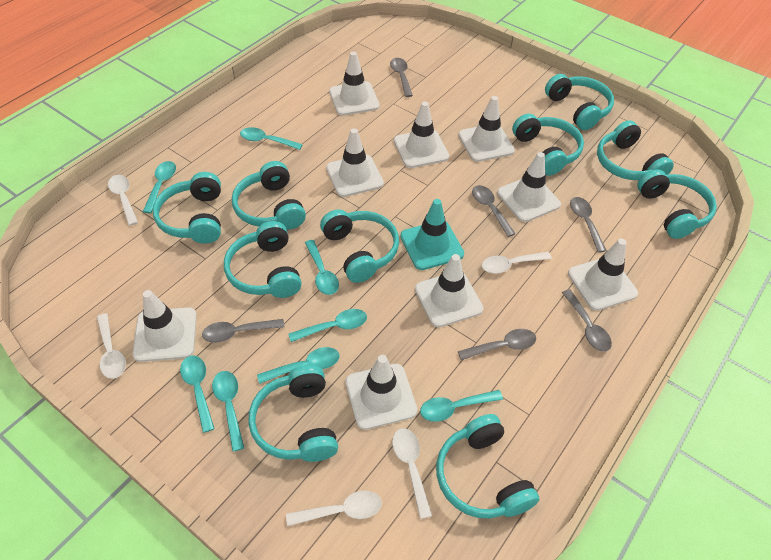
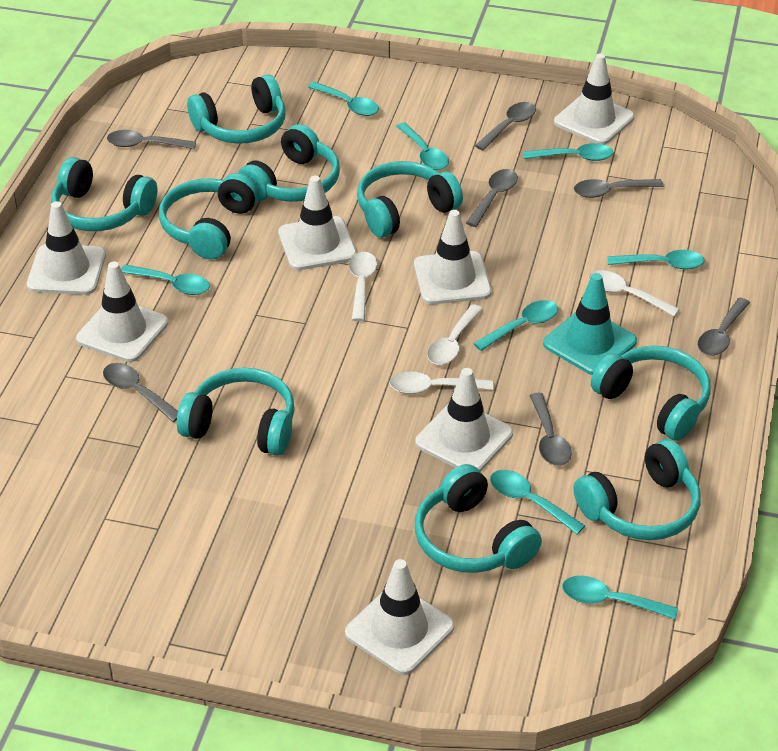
grey spoon: 6 -> 7
turquoise headphones: 10 -> 9
white spoon: 5 -> 4
white traffic cone: 9 -> 7

